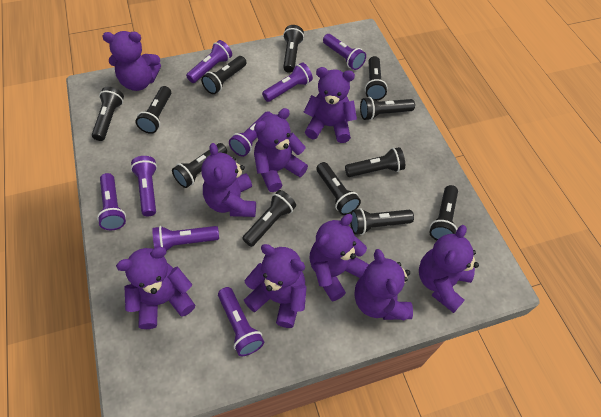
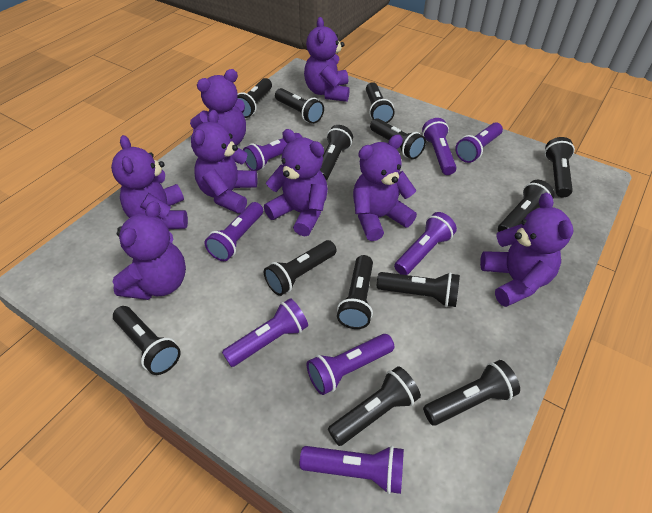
black flashlight: 12 -> 13
purple teddy bear: 9 -> 8

